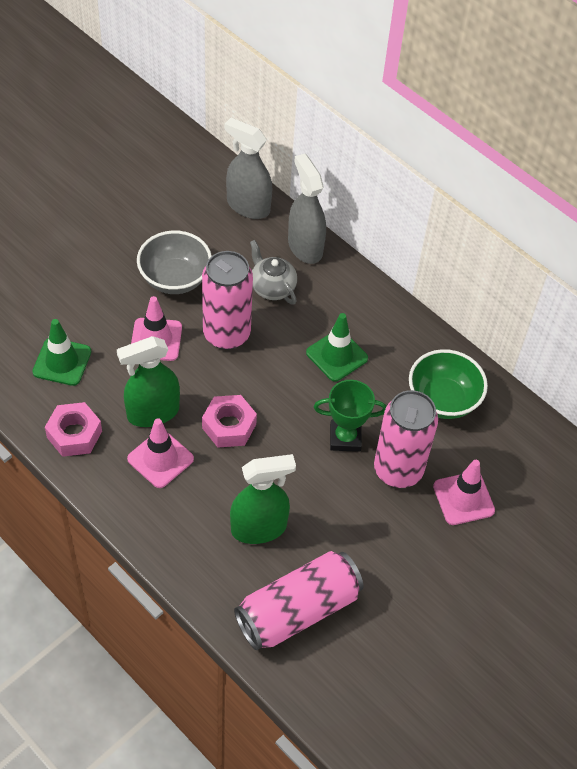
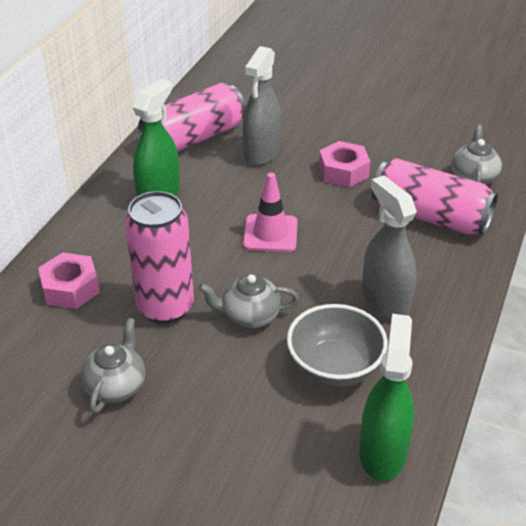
green bowl: 1 -> 0
green traffic cone: 2 -> 0
green trophy: 1 -> 0
grey teapot: 1 -> 3
pink traffic cone: 3 -> 1

